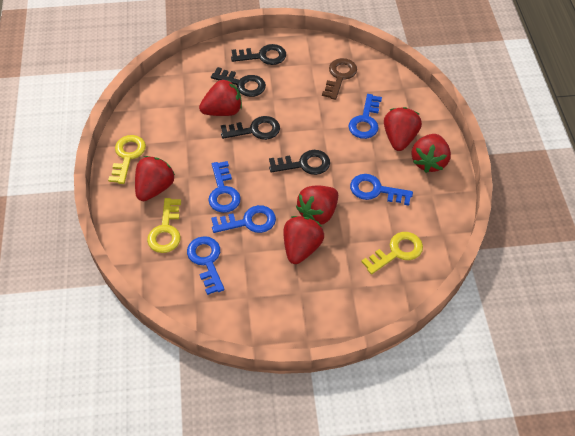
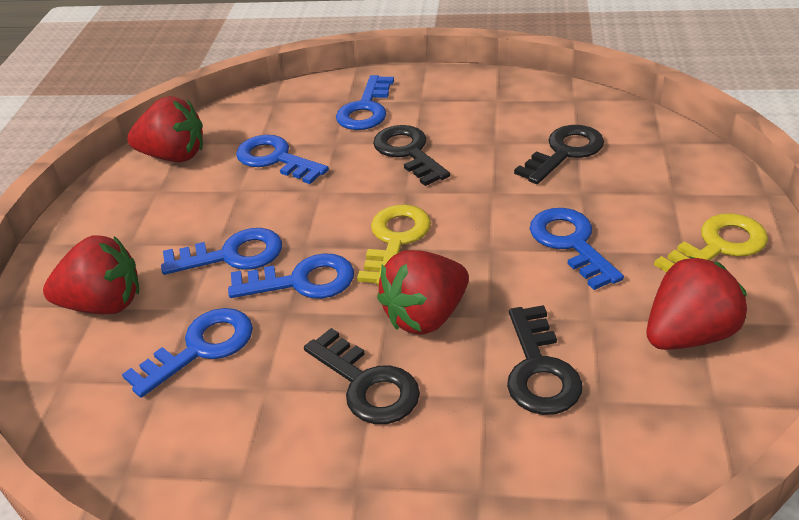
blue key: 5 -> 6
brown key: 1 -> 0
red strawberry: 6 -> 4
yellow key: 3 -> 2

